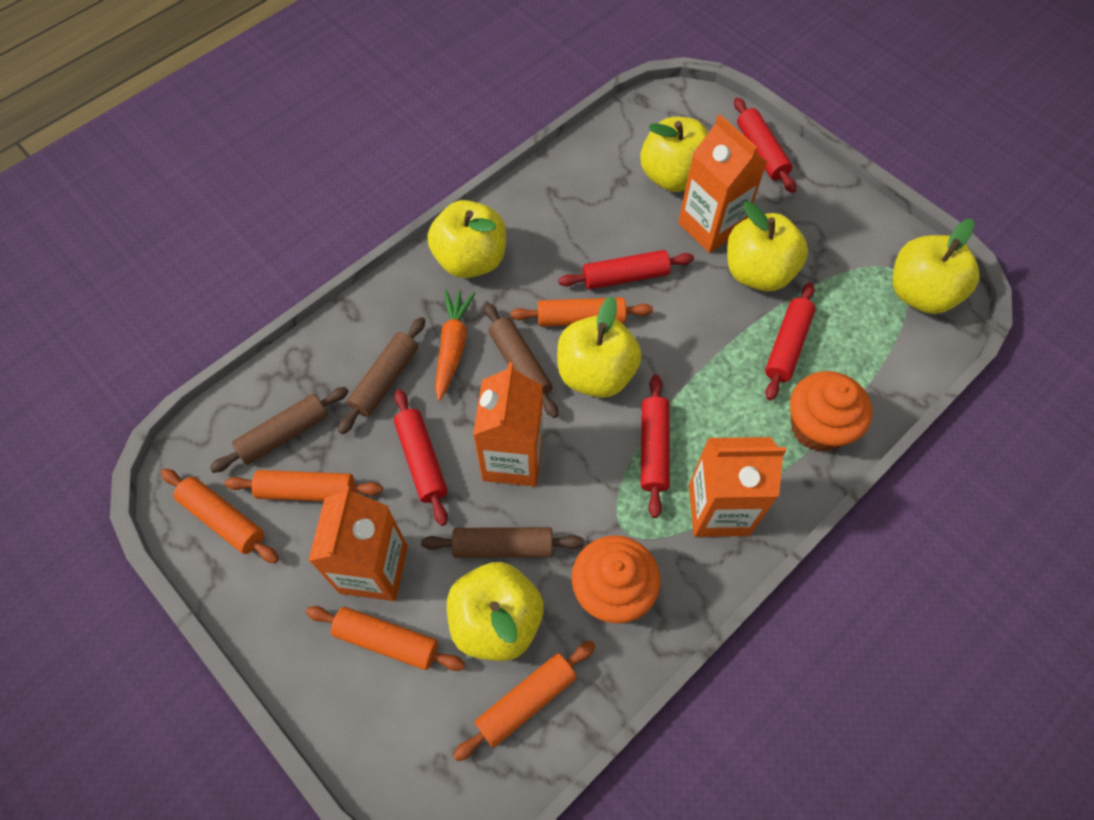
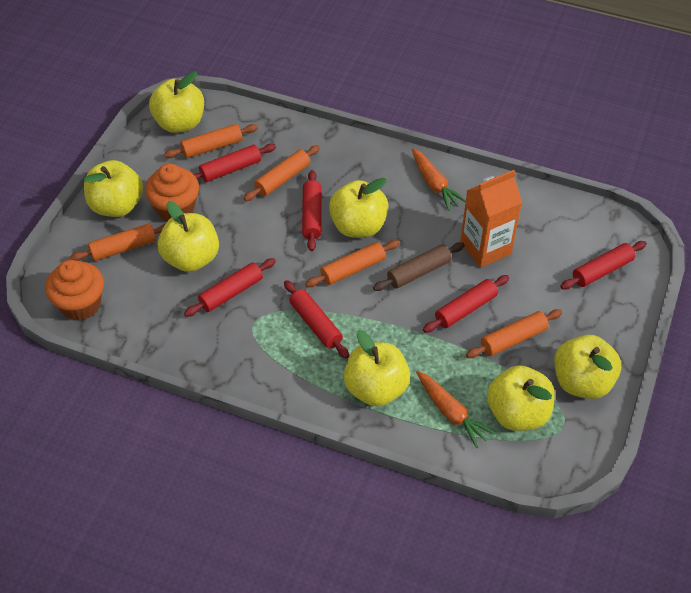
brown rolling pin: 4 -> 1
orange carrot: 1 -> 2
orange carton: 4 -> 1
red rolling pin: 5 -> 6
yellow apple: 6 -> 7

